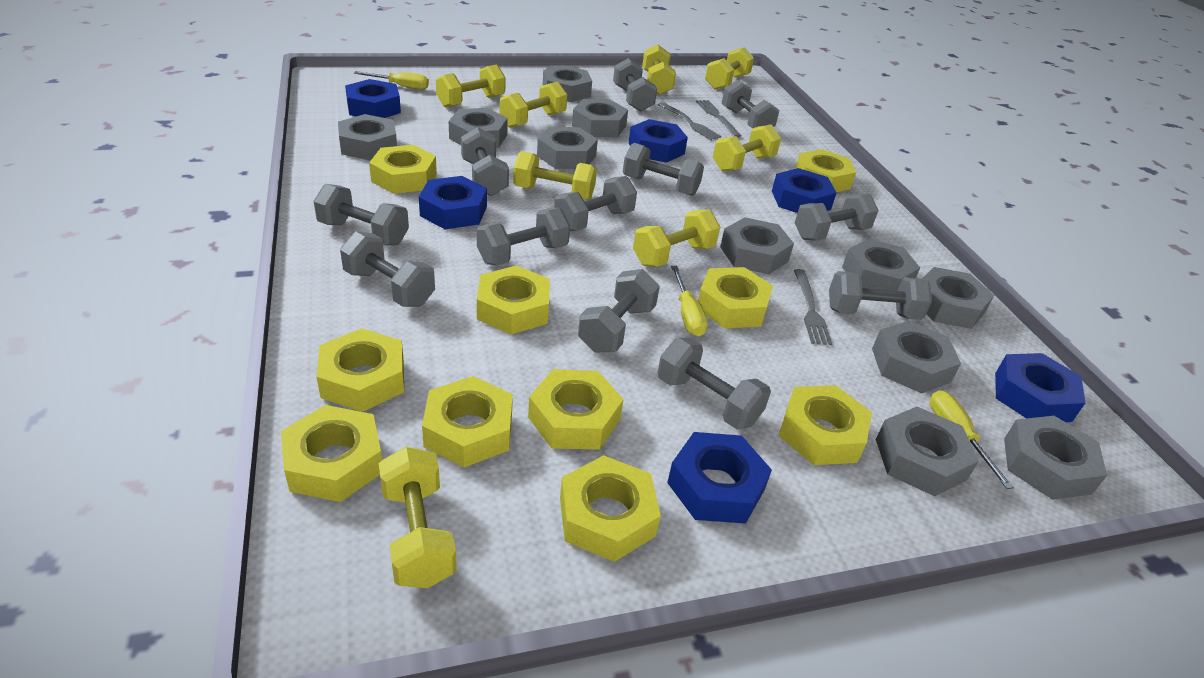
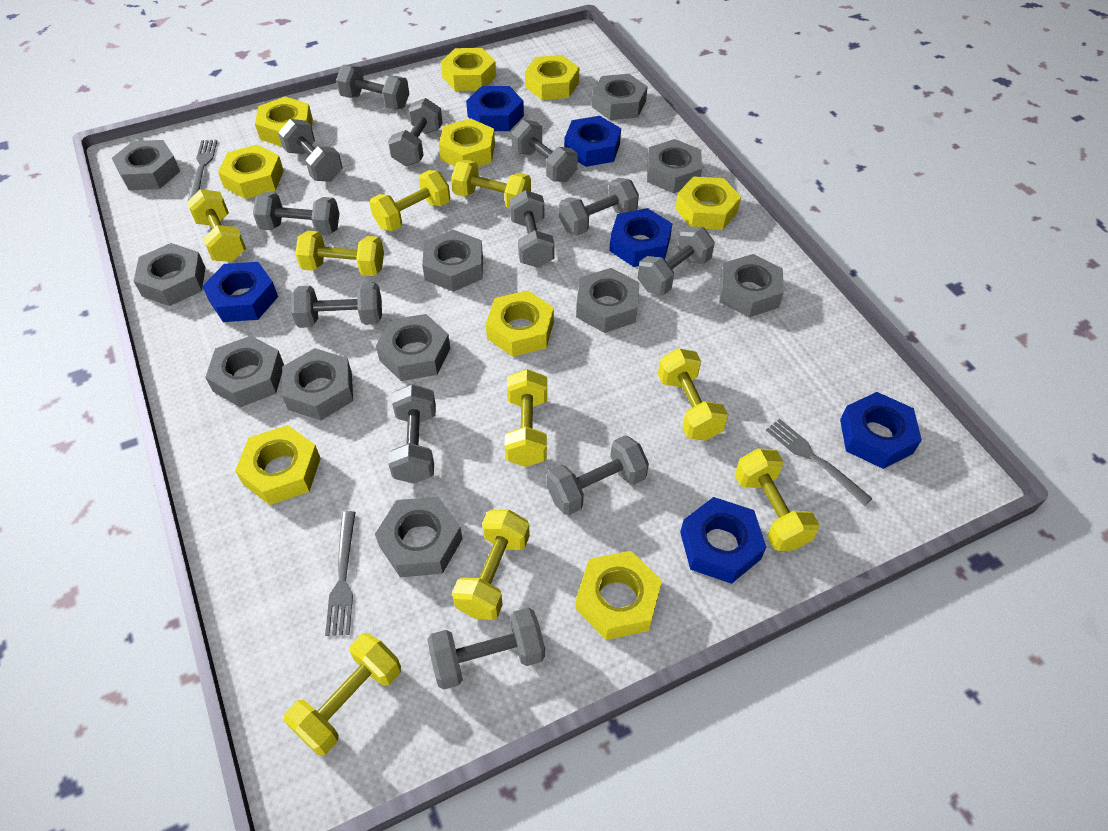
yellow dumbbell: 8 -> 9
yellow nut: 10 -> 9
yellow screwdriver: 3 -> 0

